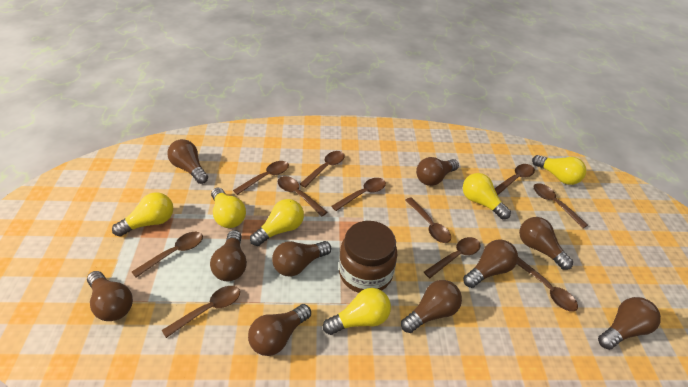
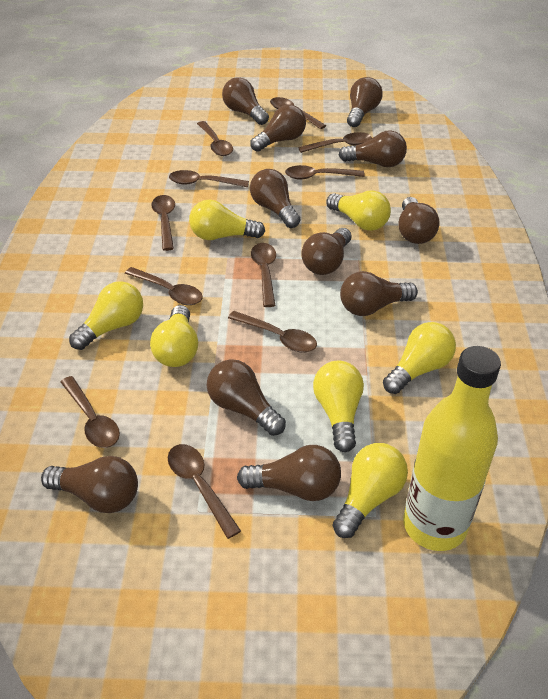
brown jar: 1 -> 0
brown light bulb: 10 -> 11
yellow bottle: 0 -> 1
yellow light bulb: 6 -> 7

